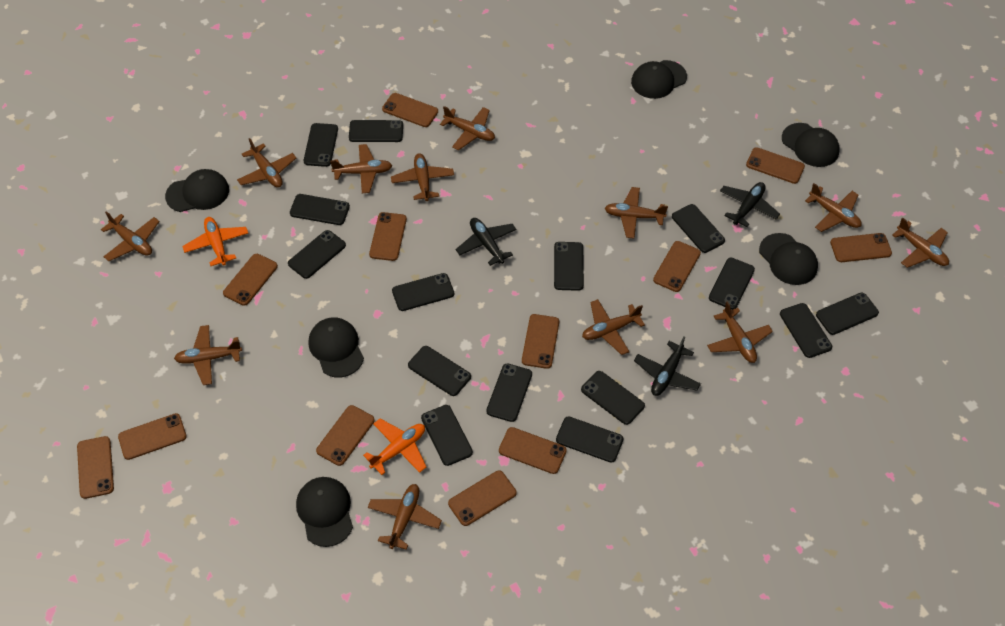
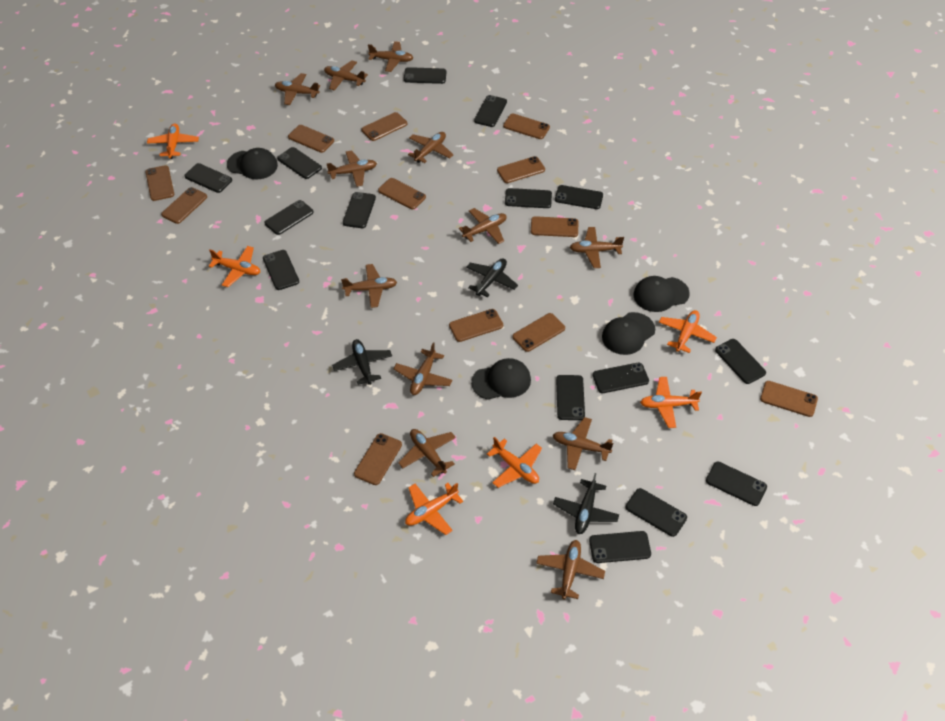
black cap: 6 -> 4
orange plane: 2 -> 6

